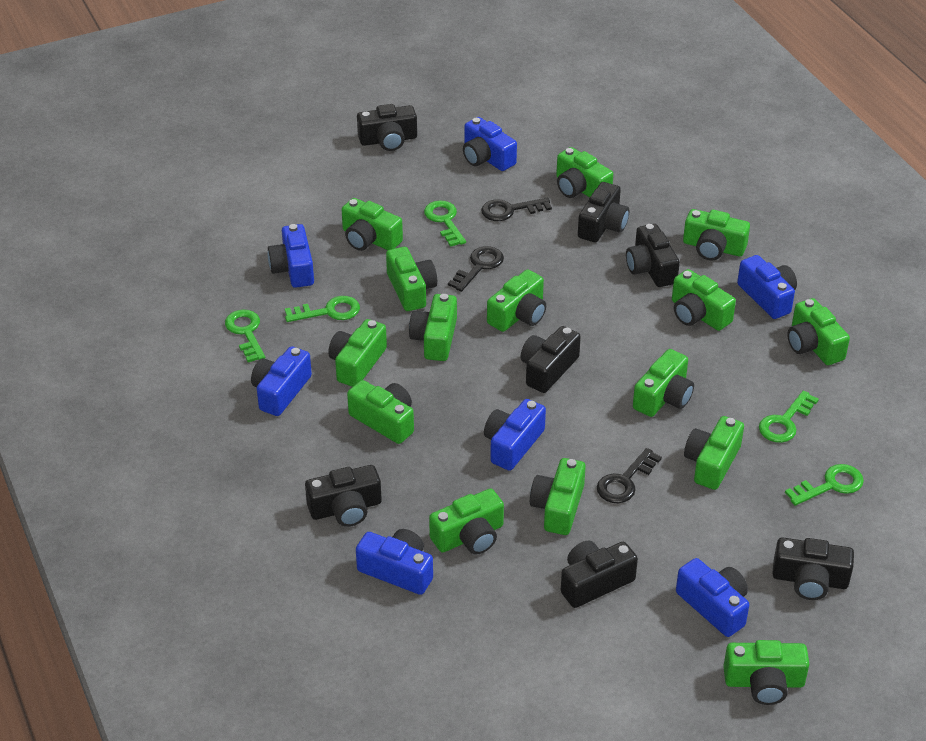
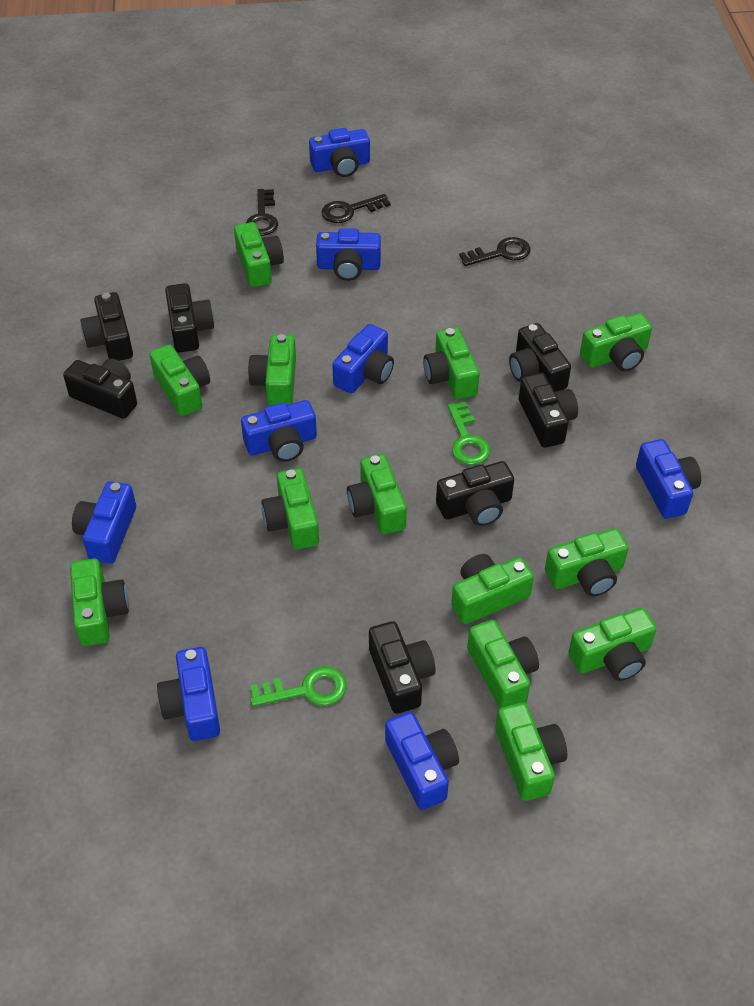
blue camera: 7 -> 8
green camera: 15 -> 13
green key: 5 -> 2

